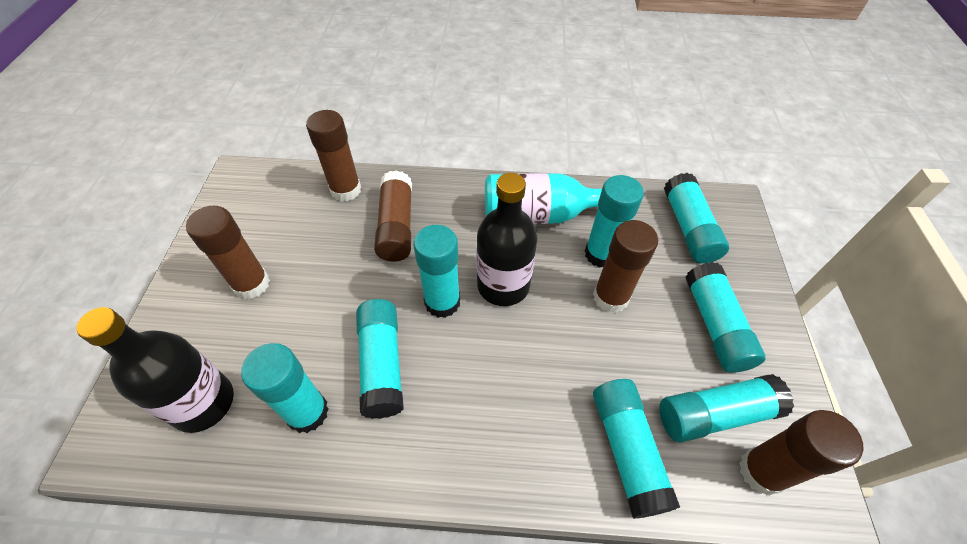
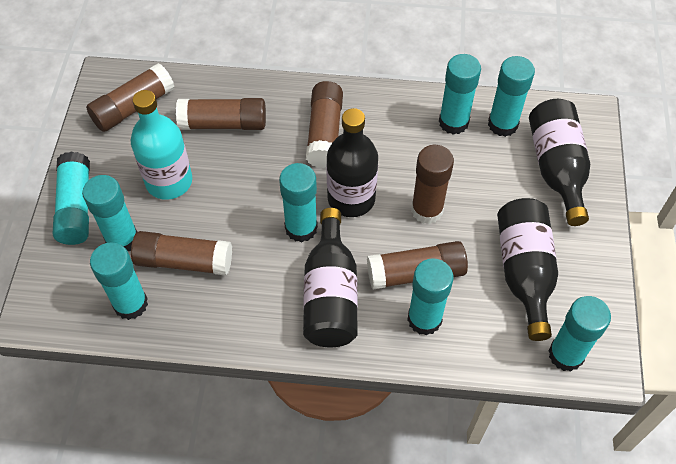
black bottle: 2 -> 4
brown glue stick: 5 -> 6

